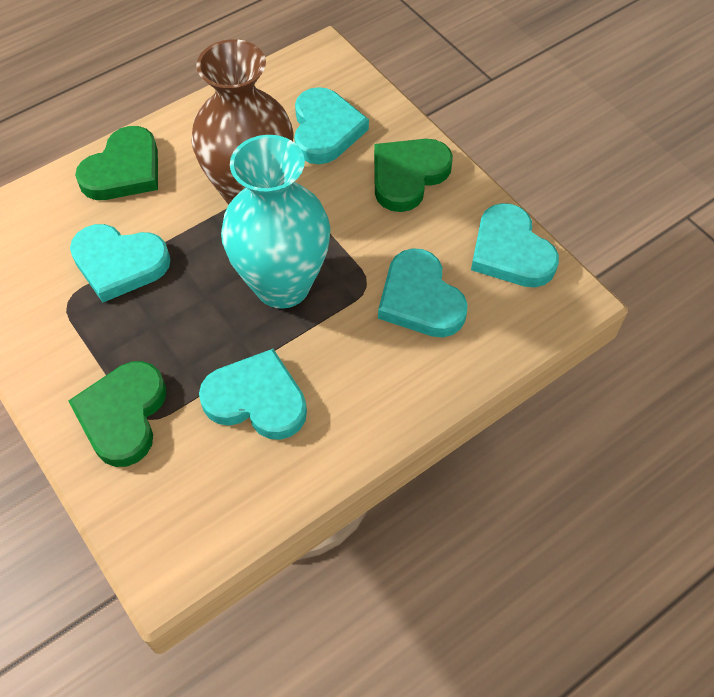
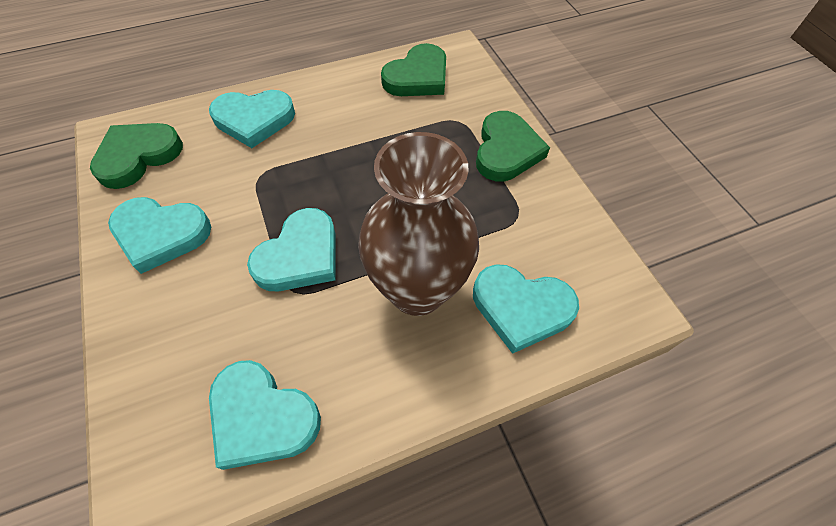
turquoise vase: 1 -> 0

